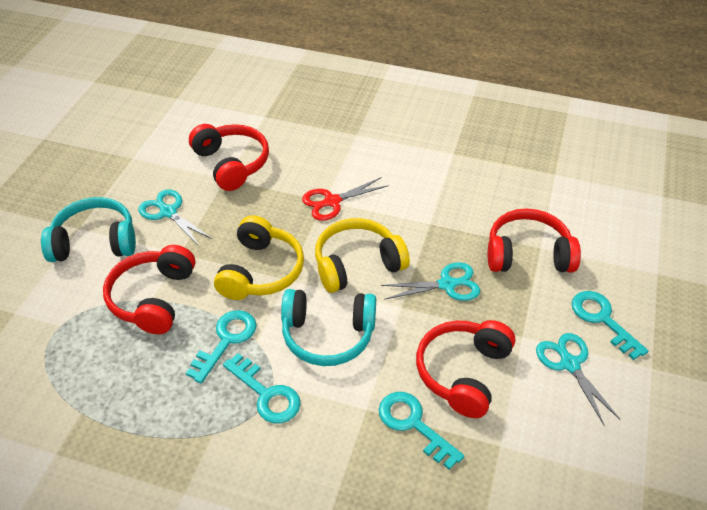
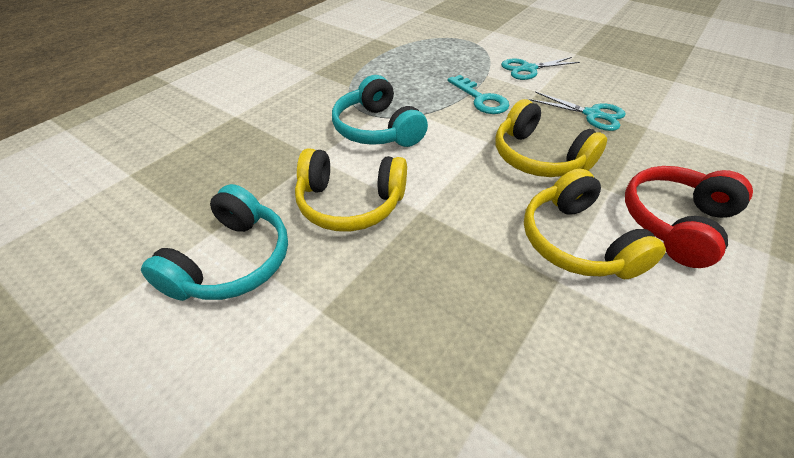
red headphones: 4 -> 1
red scissors: 1 -> 0
turquoise key: 4 -> 1
turquoise scissors: 3 -> 2
yellow headphones: 2 -> 3

